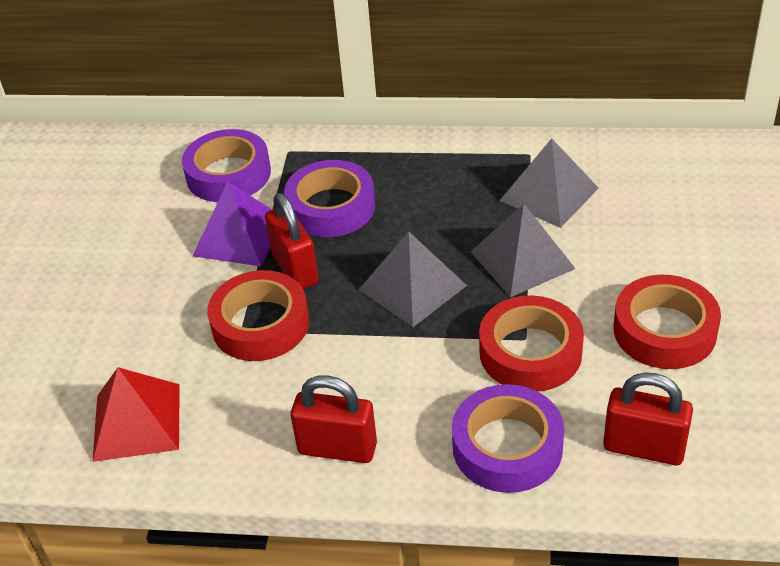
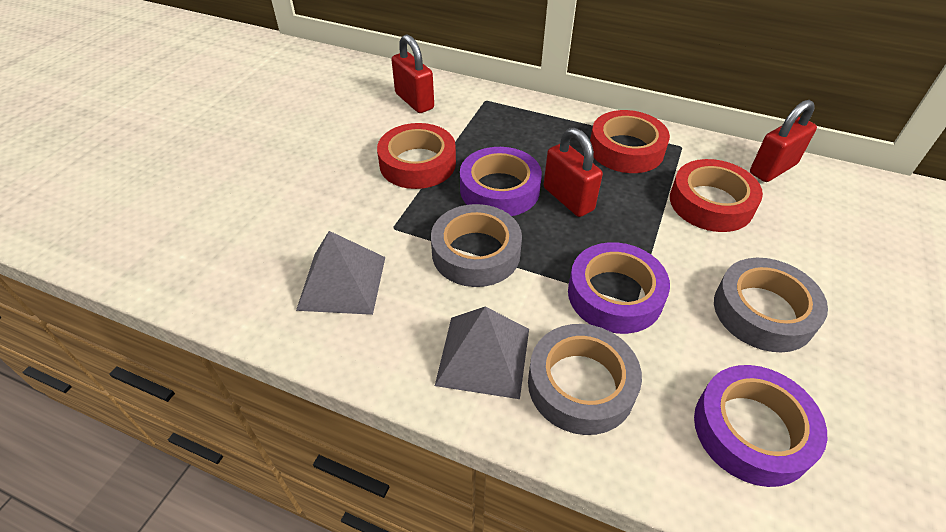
grey pyramid: 3 -> 2
grey tape: 0 -> 3
purple pyramid: 1 -> 0
red pyramid: 1 -> 0

